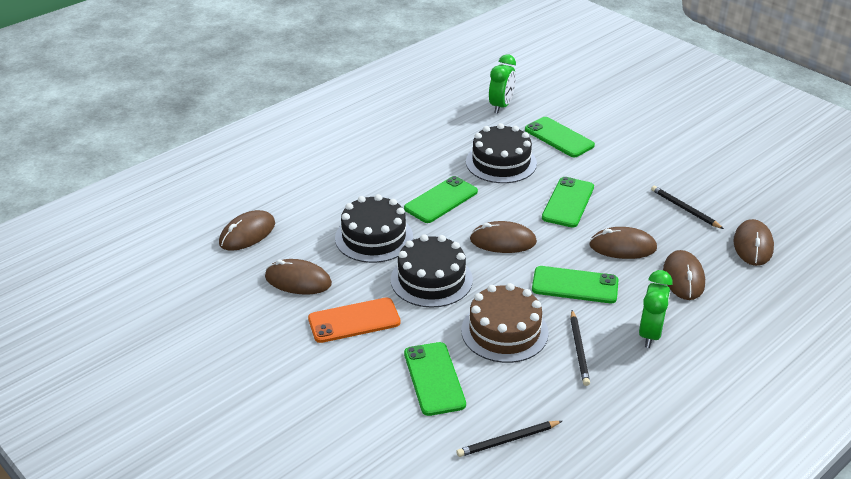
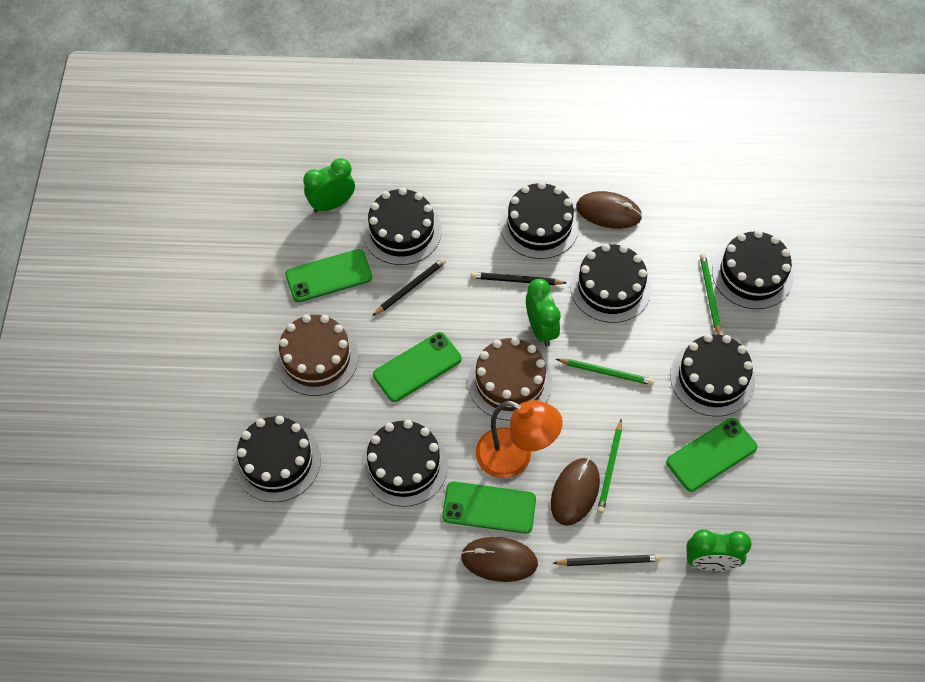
black cake: 3 -> 7
brown cake: 1 -> 2
brown mouse: 6 -> 3
green clock: 2 -> 3
green pencil: 0 -> 3
green phone: 5 -> 4
orange lamp: 0 -> 1
orange phone: 1 -> 0

